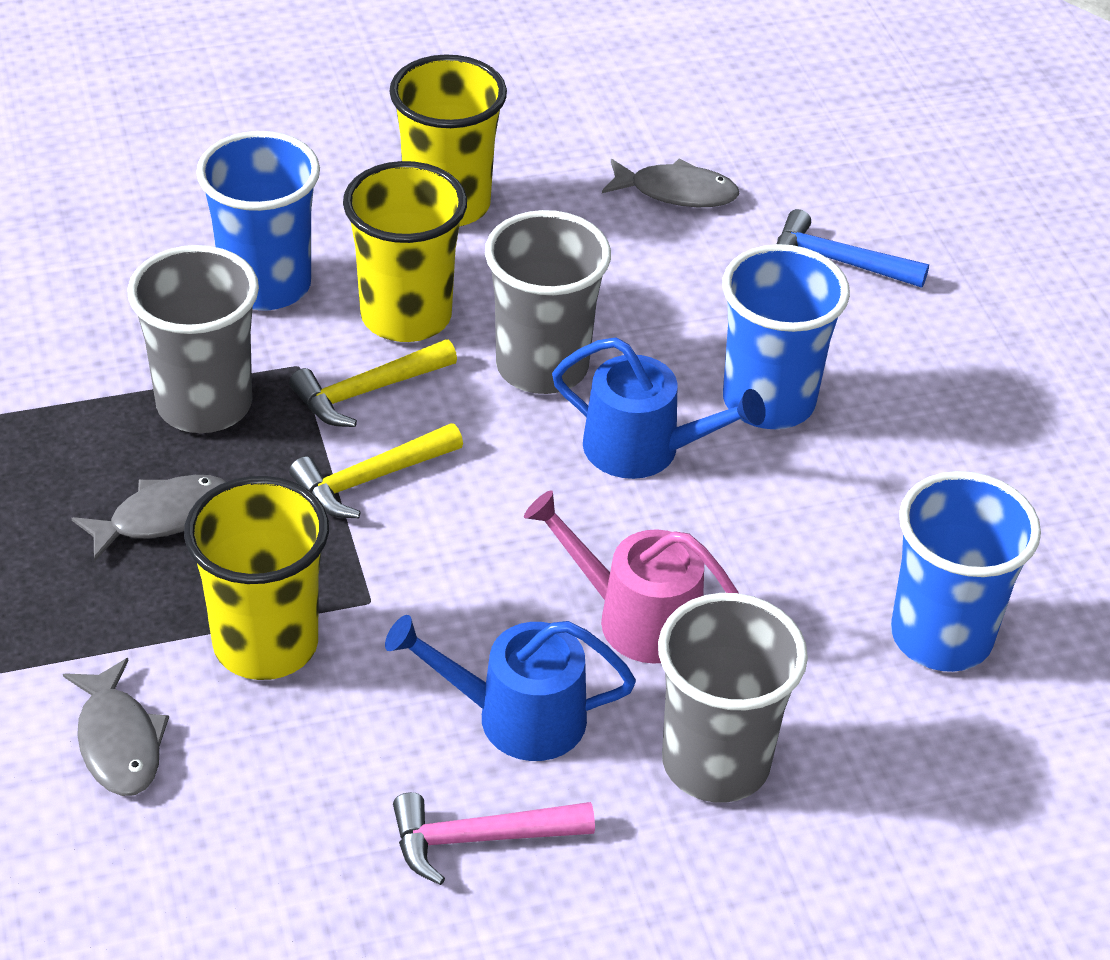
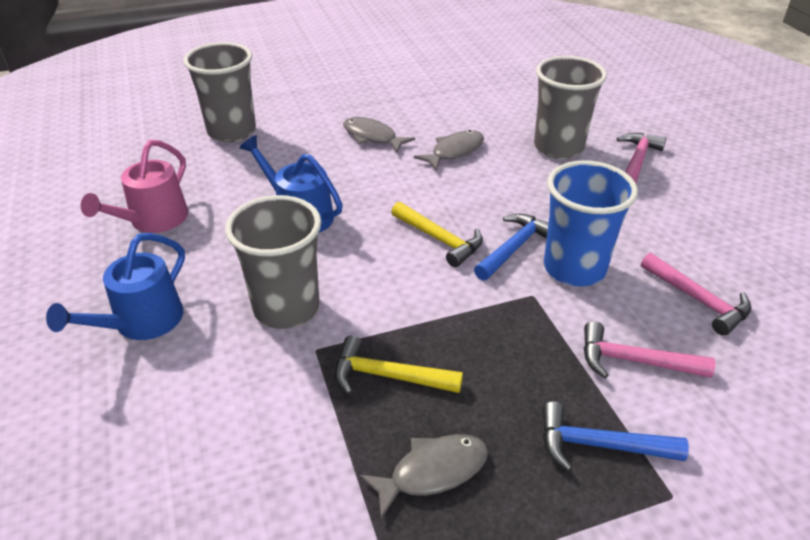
blue cup: 3 -> 1
blue hammer: 1 -> 2
pink hammer: 1 -> 3
yellow cup: 3 -> 0

